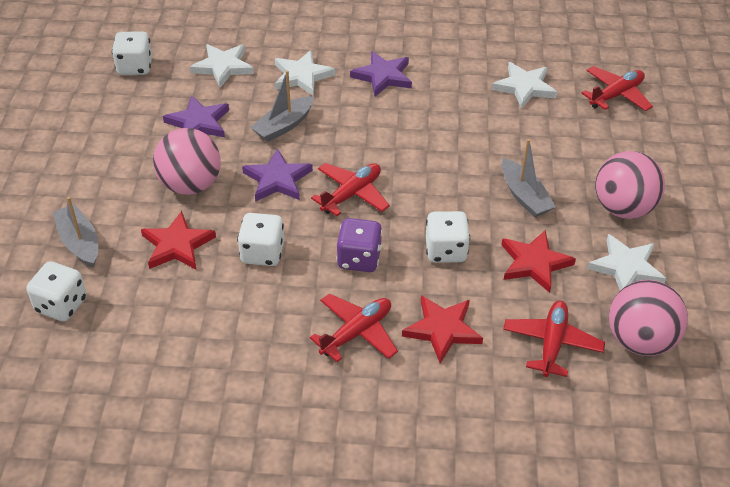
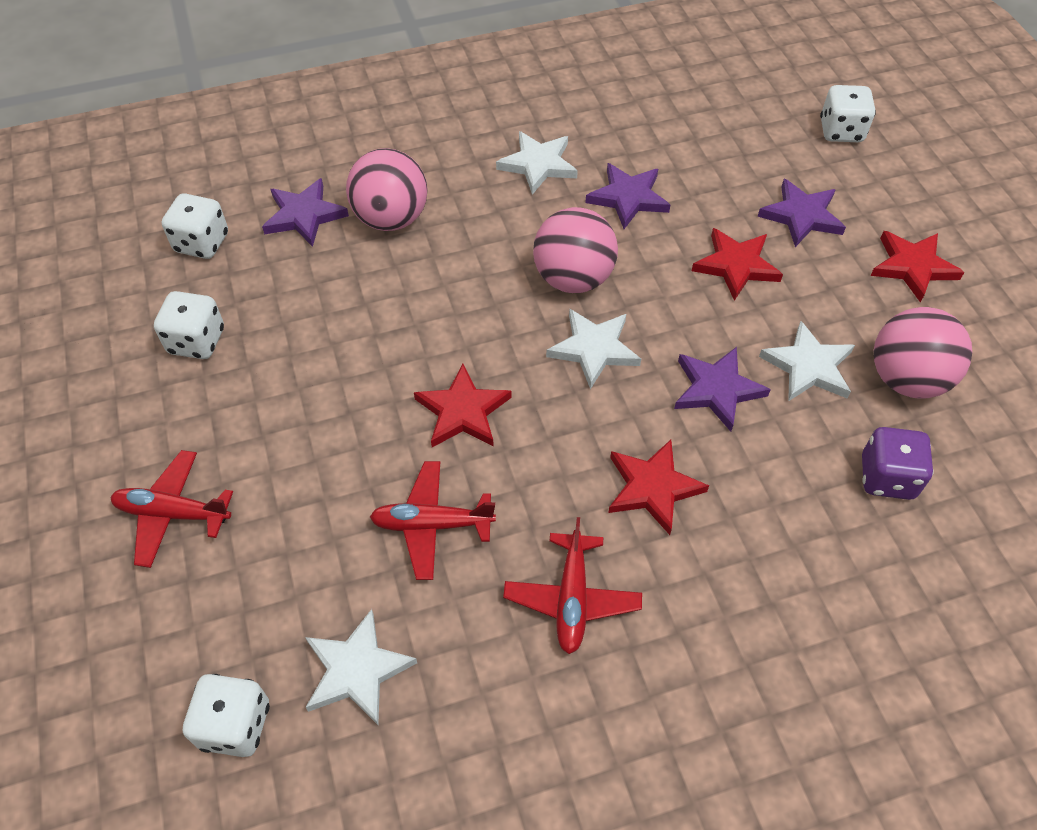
grey boat: 3 -> 0
purple star: 3 -> 4
red plane: 4 -> 3
red star: 3 -> 4

